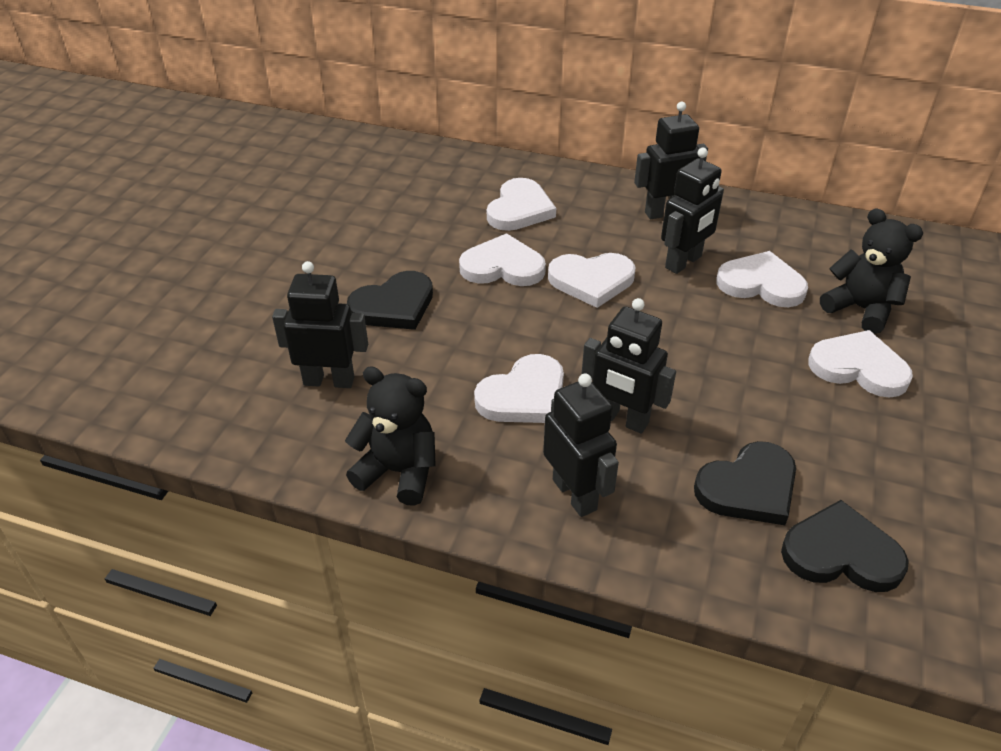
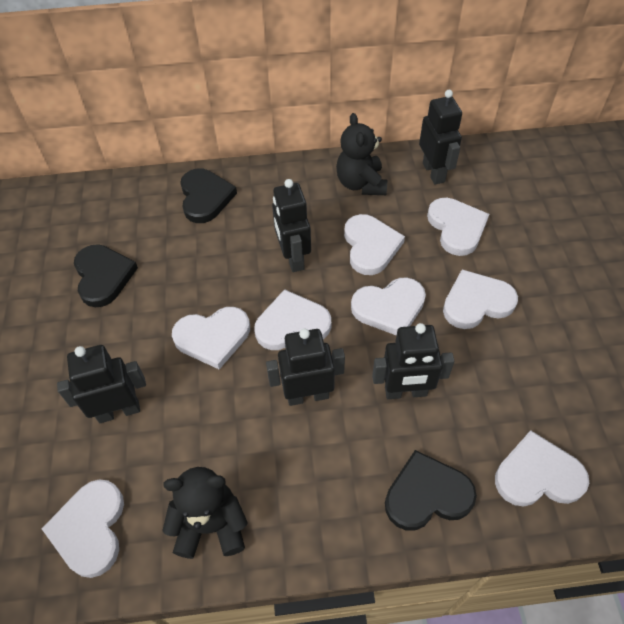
white heart: 6 -> 8

